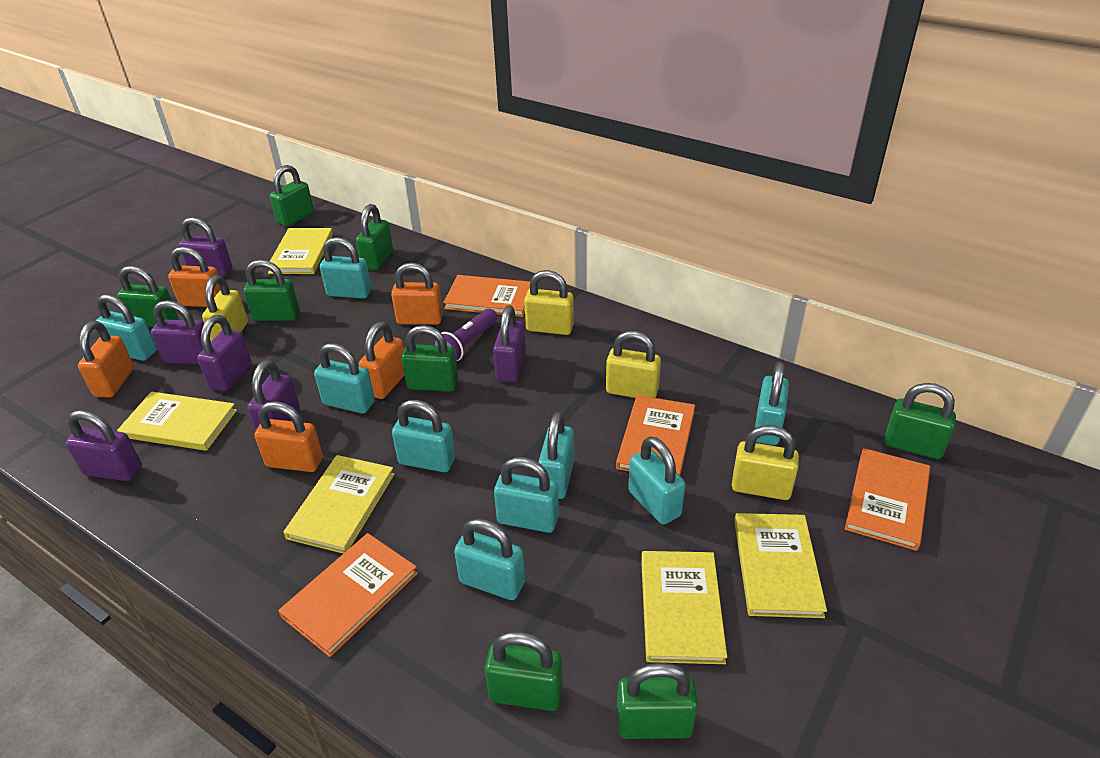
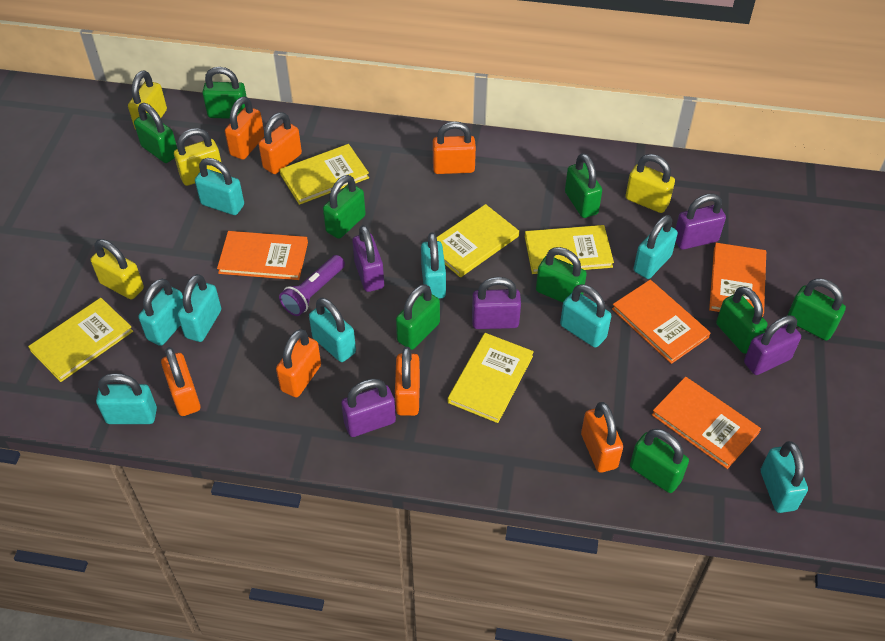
green padlock: 8 -> 9
orange padlock: 5 -> 7
purple padlock: 6 -> 5

